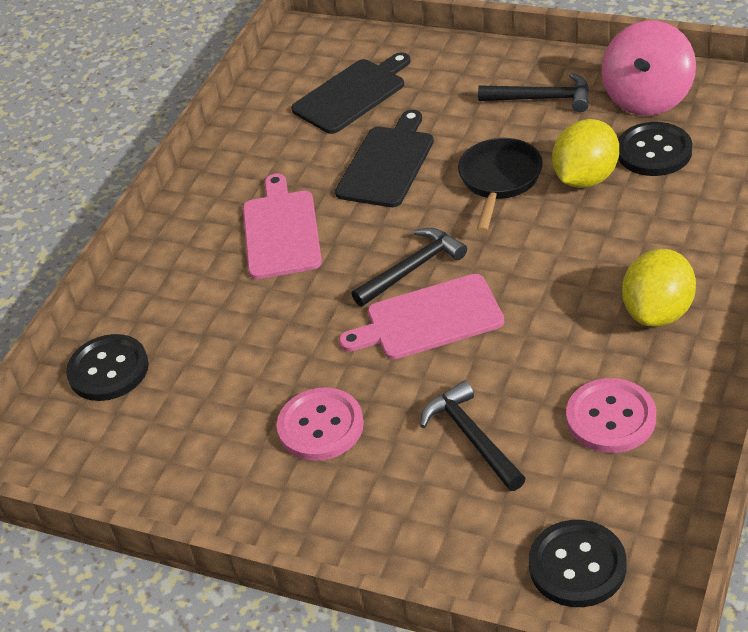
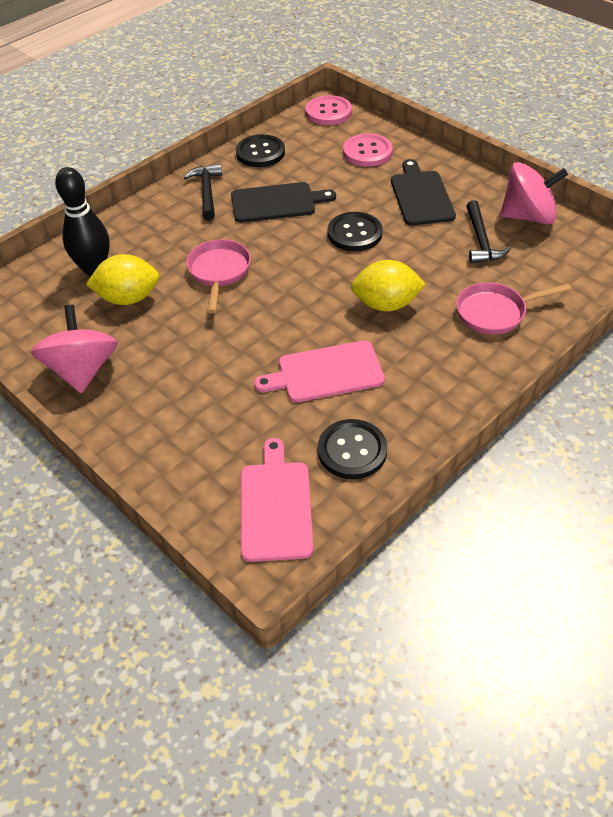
black bowling pin: 0 -> 1
black hammer: 3 -> 2
black pan: 1 -> 0
pink pan: 0 -> 2
pink spinning top: 1 -> 2

